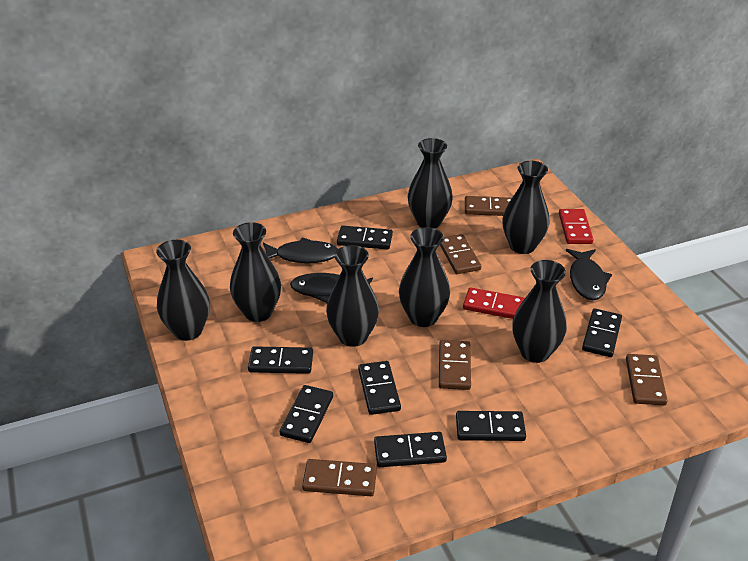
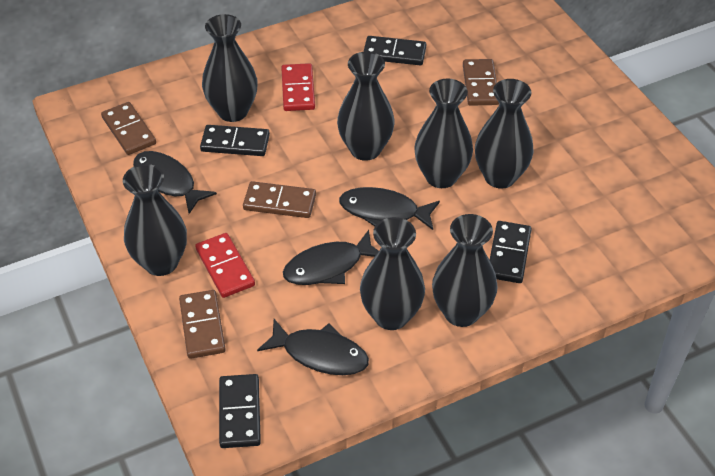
black domino: 7 -> 4
black fish: 3 -> 4
brown domino: 5 -> 4

